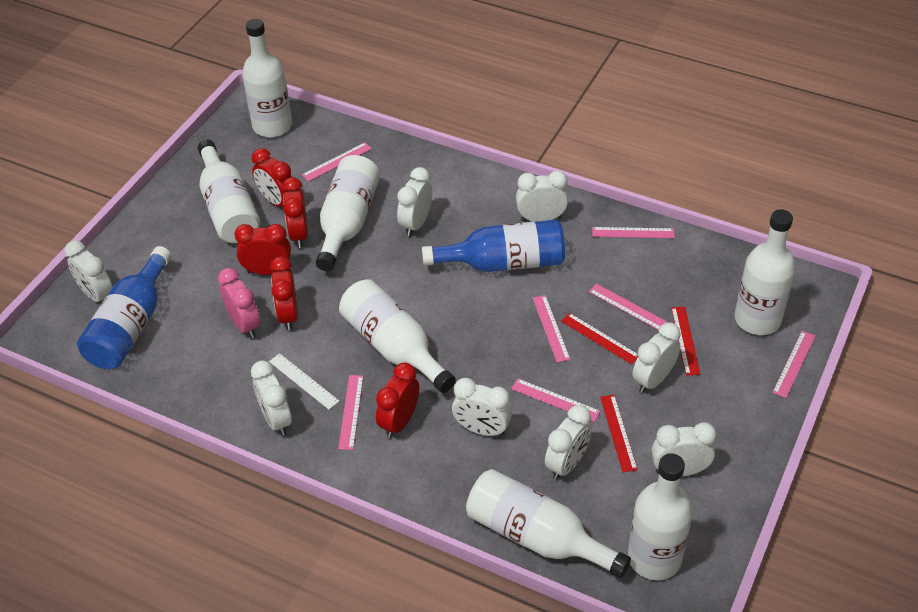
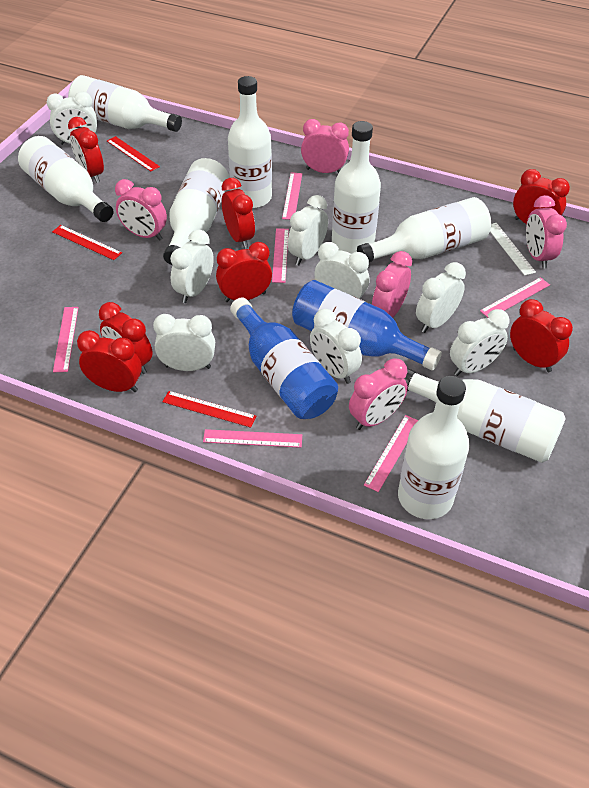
pink clock: 1 -> 5
pink ruler: 7 -> 6
red clock: 5 -> 7
white bottle: 7 -> 8

